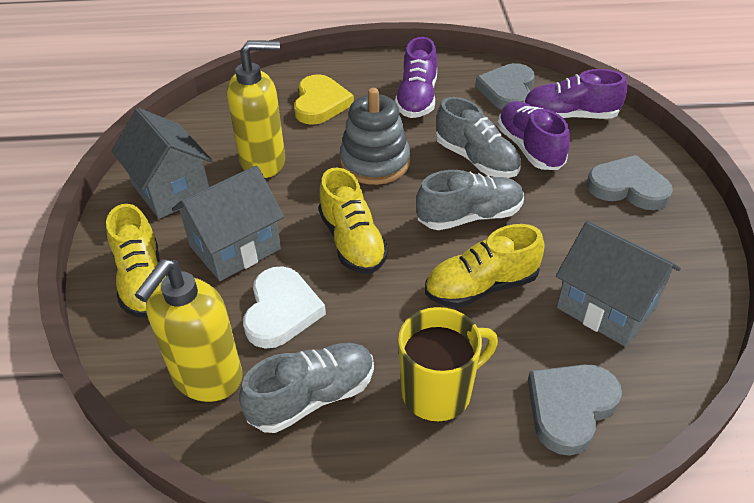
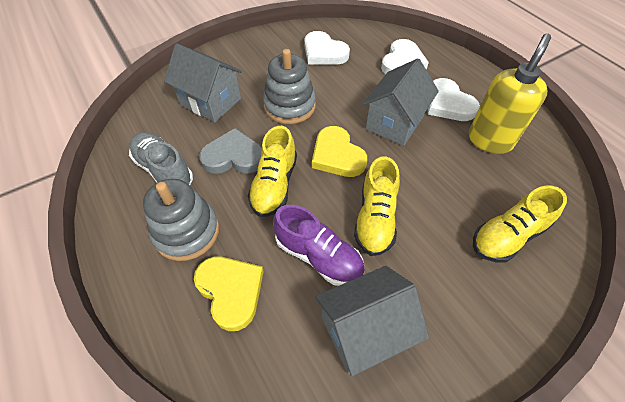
grey heart: 3 -> 1
grey shoe: 3 -> 1
grey stacking toy: 1 -> 2
purple shoe: 3 -> 1
white heart: 1 -> 3
yellow heart: 1 -> 2
yellow mug: 1 -> 0
yellow soap dispenser: 2 -> 1

